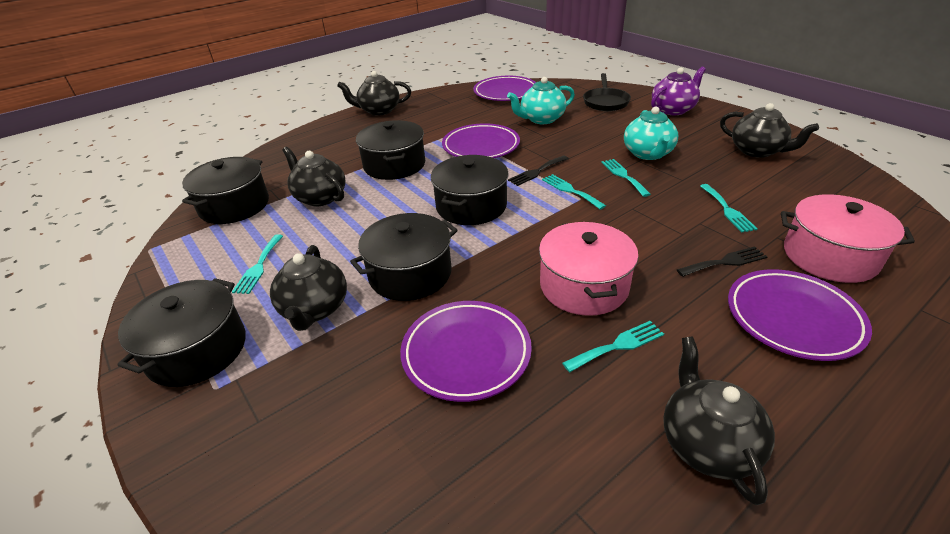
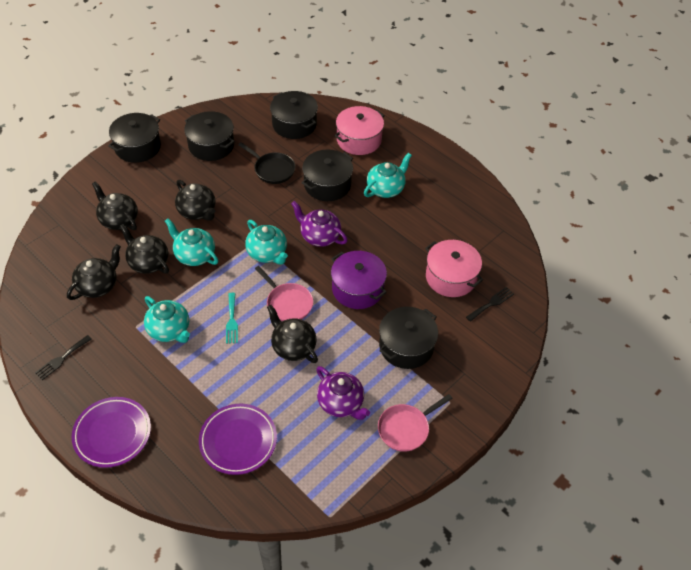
pink pan: 0 -> 2
purple plate: 4 -> 2
purple pot: 0 -> 1
purple teapot: 1 -> 2
turquoise fork: 5 -> 1
turquoise teapot: 2 -> 4

